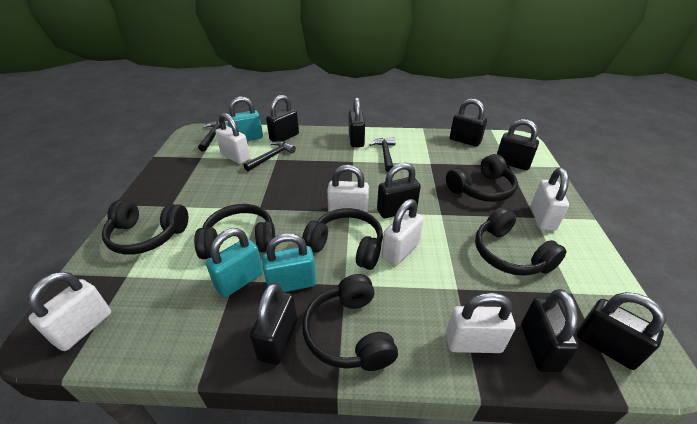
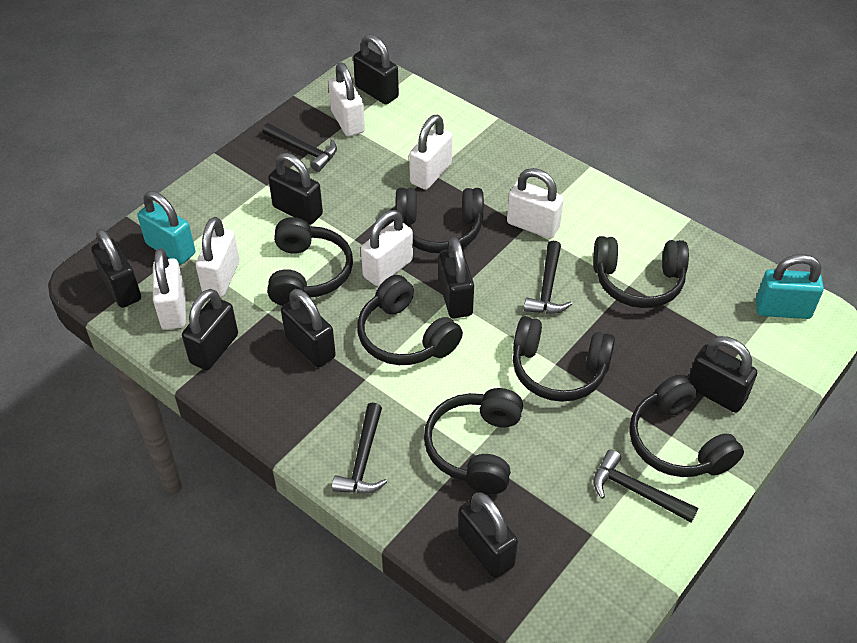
black hammer: 3 -> 4
black headphones: 6 -> 7
turquoise padlock: 3 -> 2

